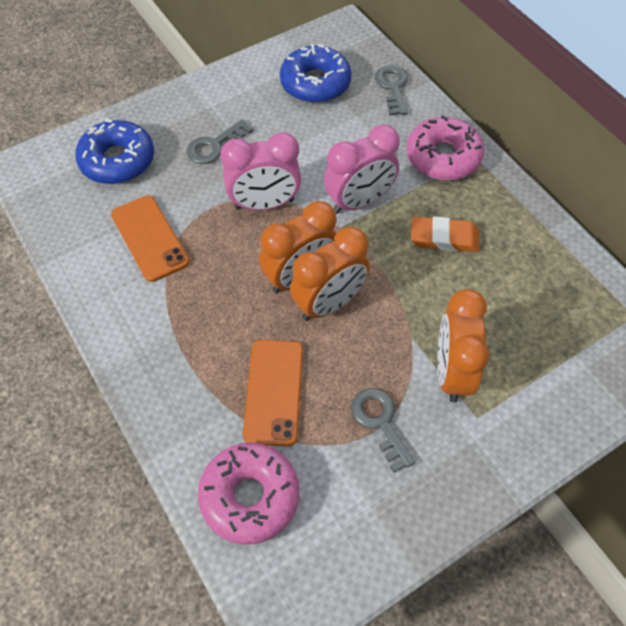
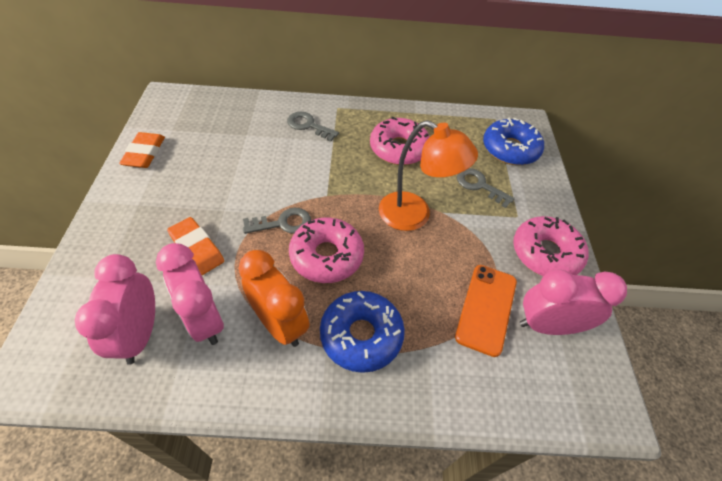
orange clock: 3 -> 1
orange eraser: 1 -> 2
orange lamp: 0 -> 1
orange phone: 2 -> 1
pink clock: 2 -> 3
pink donut: 2 -> 3

